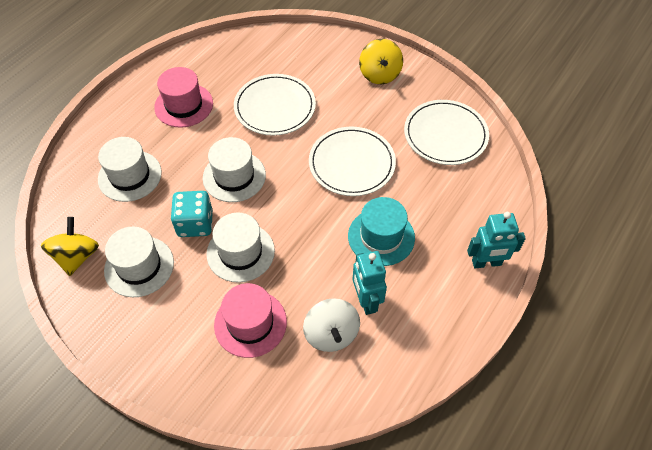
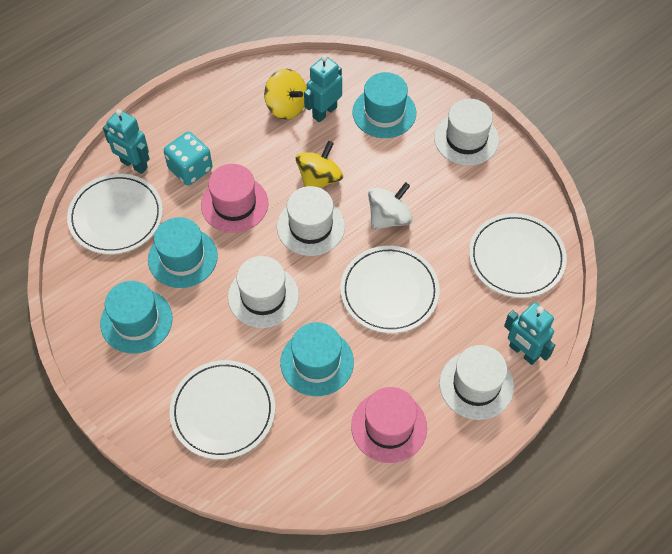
turquoise hat: 1 -> 4
turquoise robot: 2 -> 3
white plate: 3 -> 4

